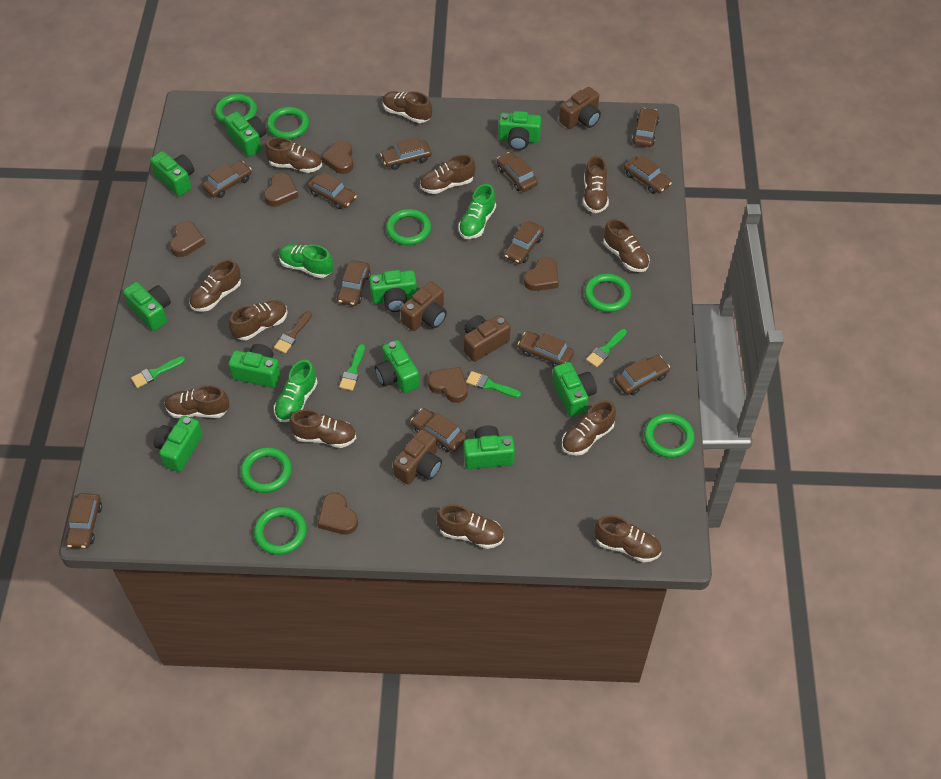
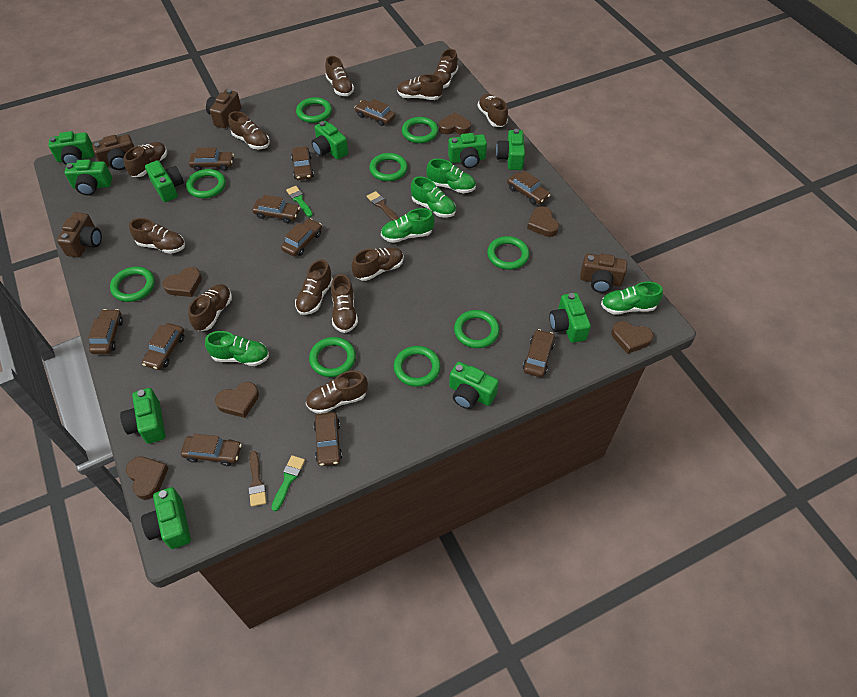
brown brush: 1 -> 2
brown car: 12 -> 11
green brush: 4 -> 2
green ring: 7 -> 9
green shoe: 3 -> 5

